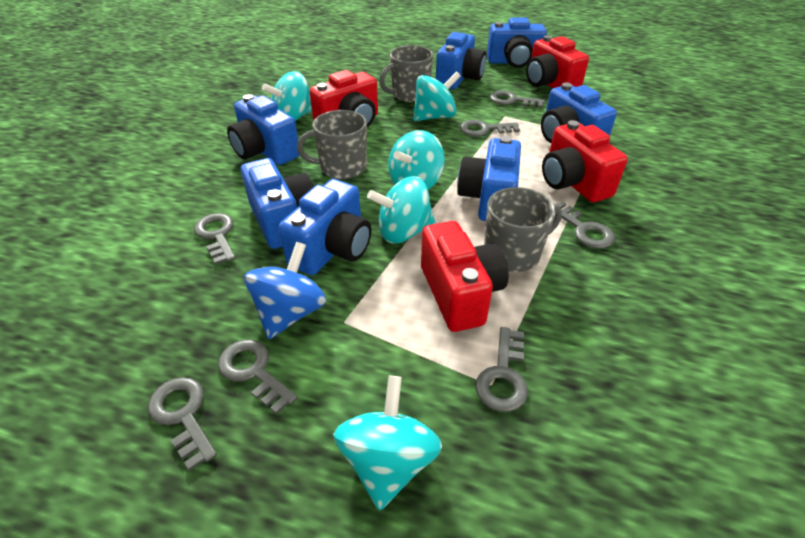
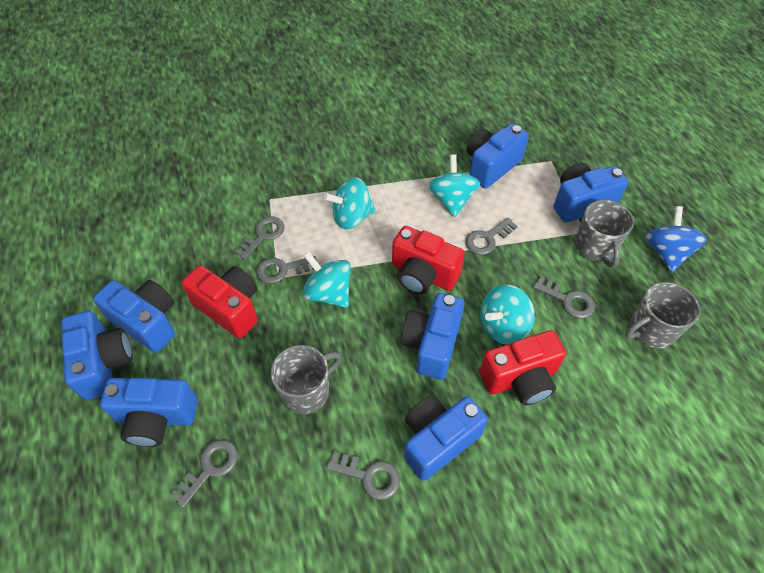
grey key: 7 -> 6
red camera: 4 -> 3
turquoise spinning top: 5 -> 4

